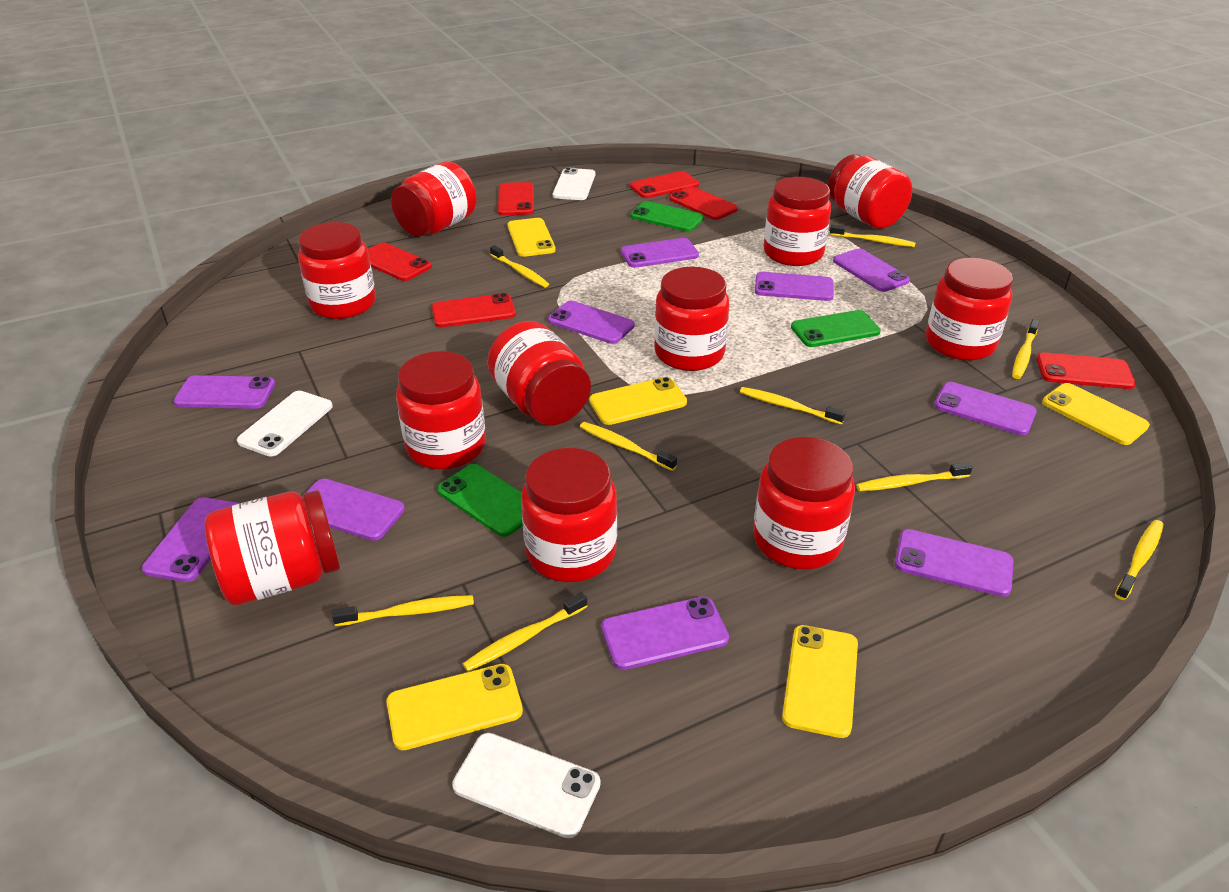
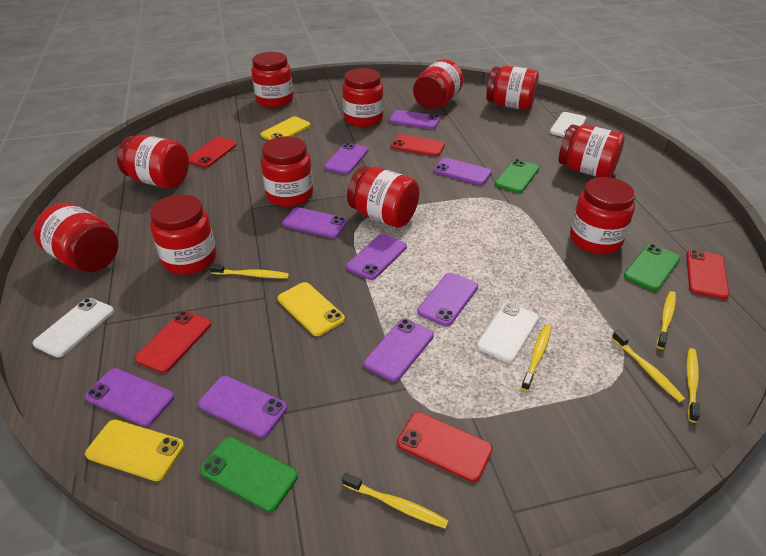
purple phone: 10 -> 9
red phone: 6 -> 5
yellow phone: 5 -> 3
yellow toothbrush: 9 -> 6

